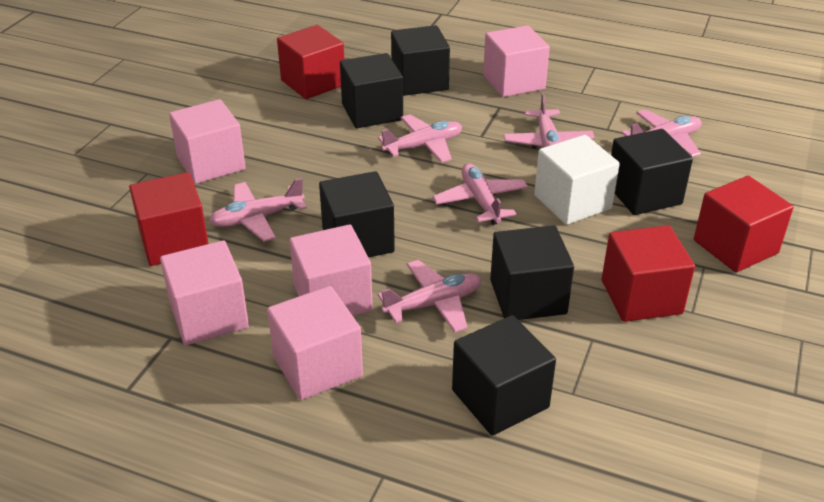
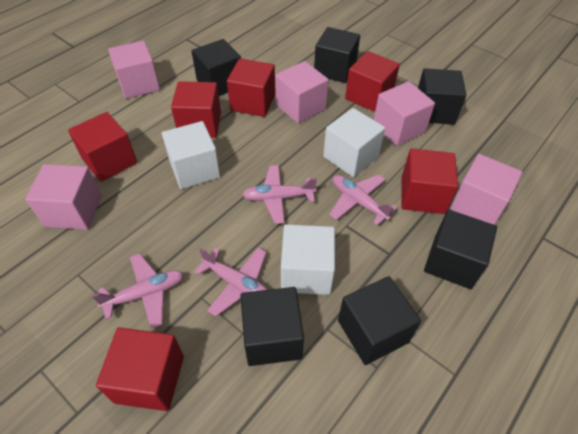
pink plane: 6 -> 4
red cube: 4 -> 6
white cube: 1 -> 3

